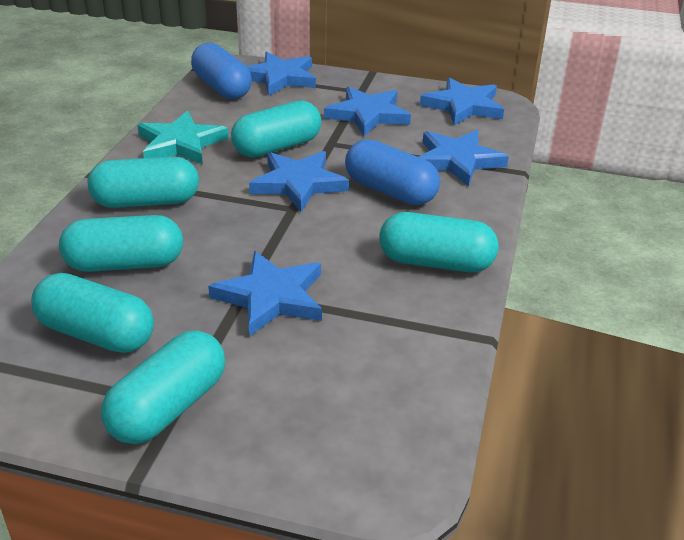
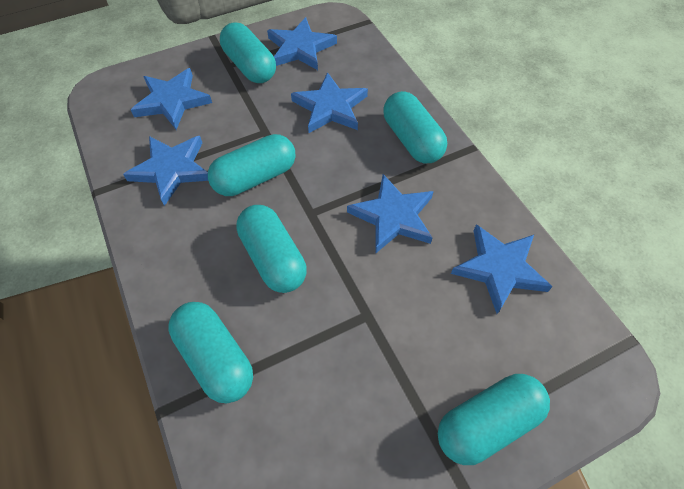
blue capsule: 2 -> 0
turquoise star: 1 -> 0

